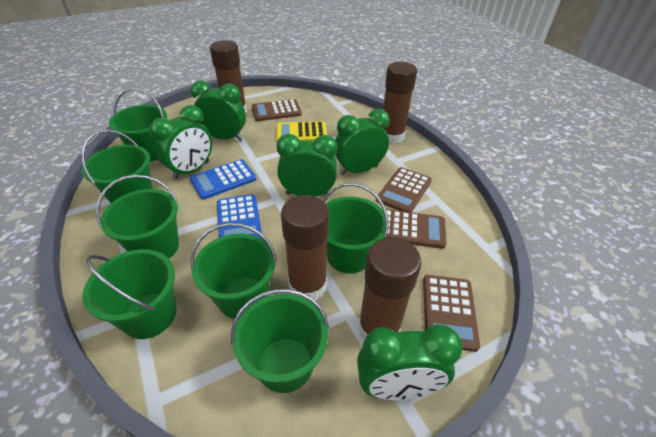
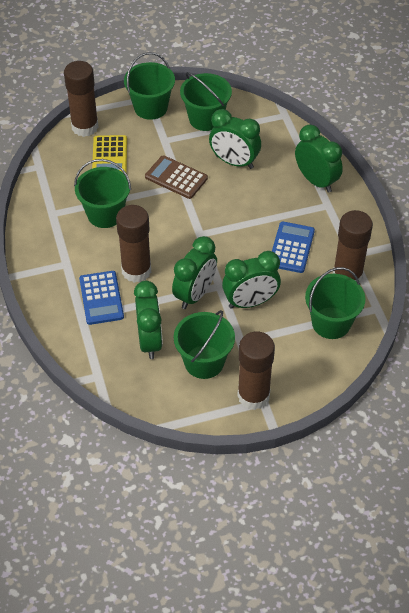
brown calculator: 4 -> 1
green bucket: 7 -> 5

